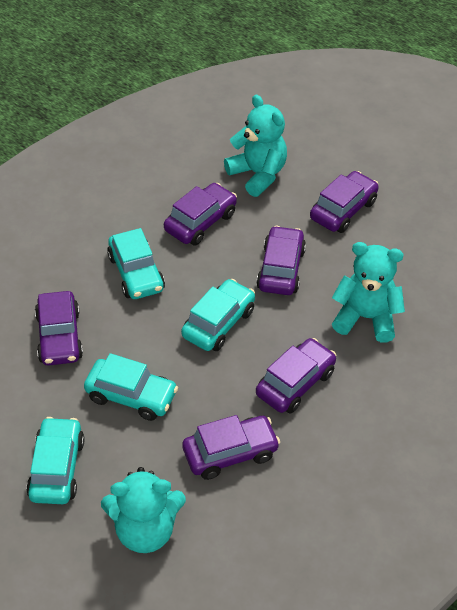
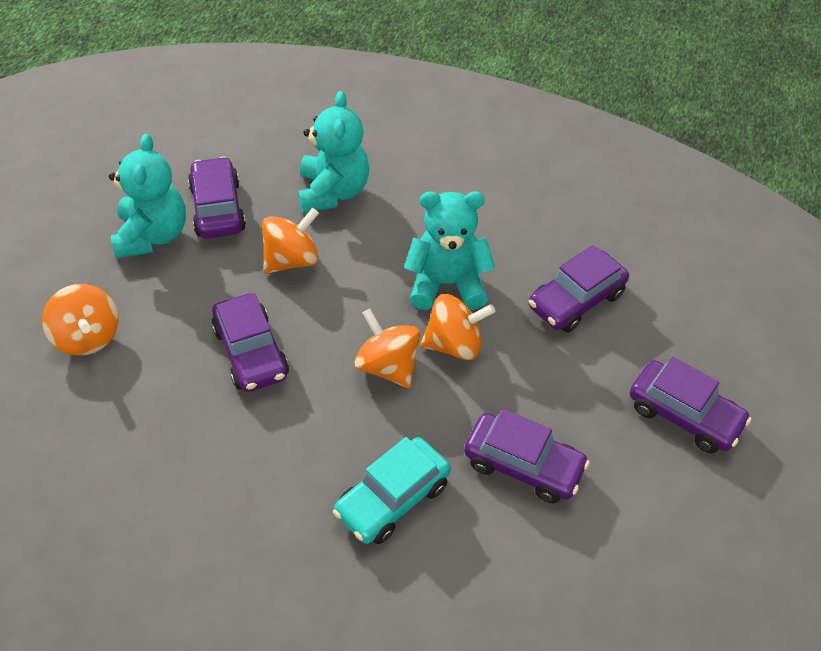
orange spinning top: 0 -> 4
purple car: 6 -> 5
turquoise car: 4 -> 1

